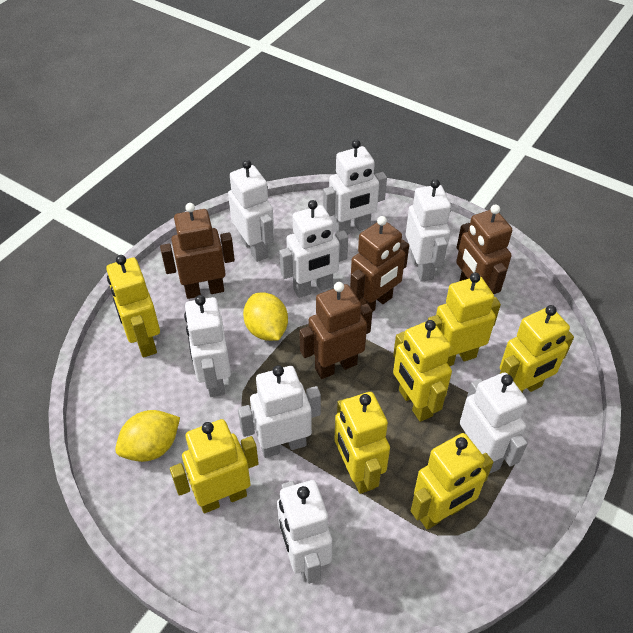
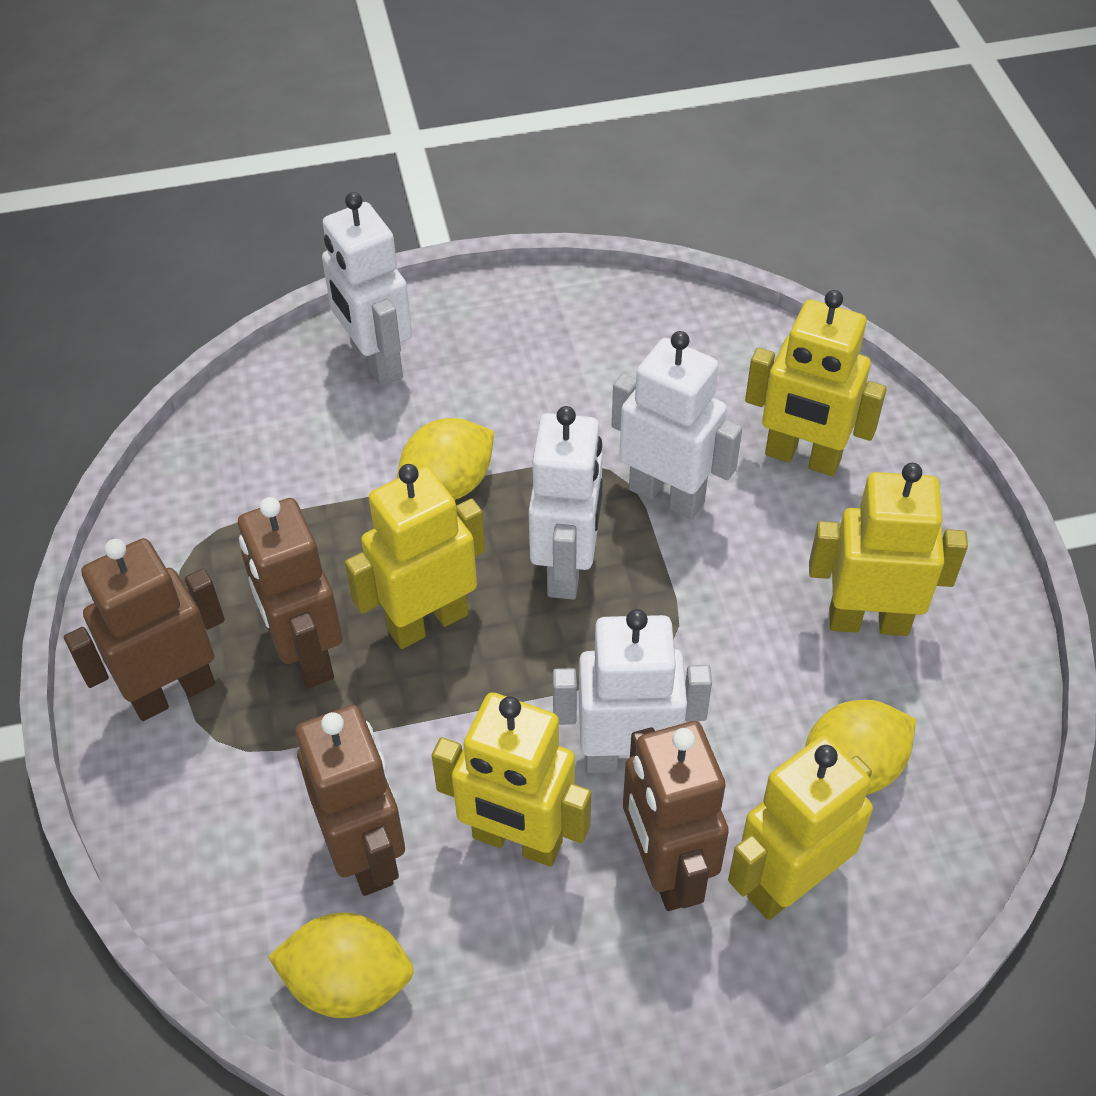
white robot: 8 -> 4
yellow lemon: 2 -> 3
yellow robot: 7 -> 5

